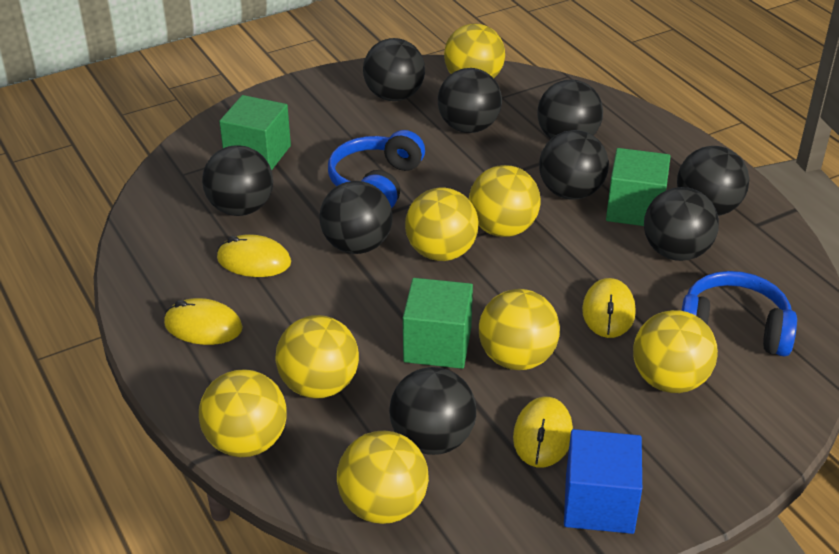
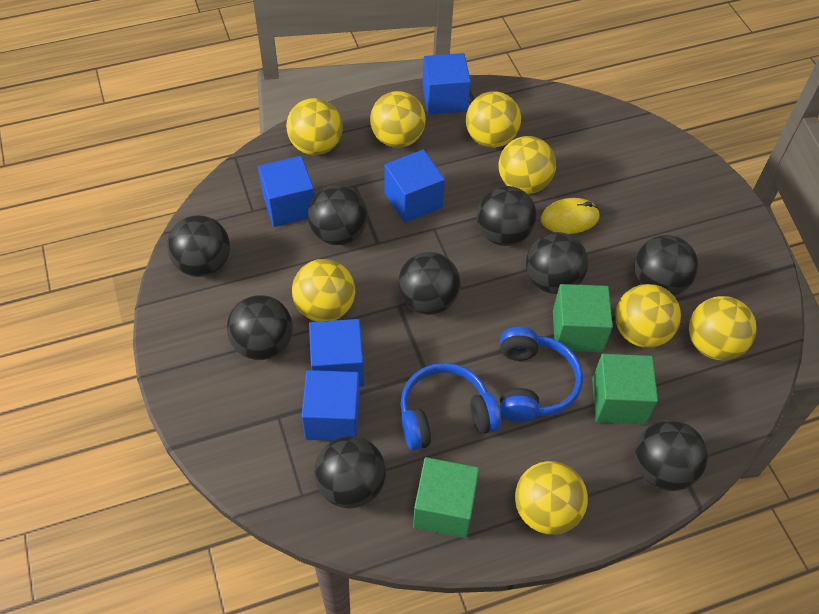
blue cube: 1 -> 5
yellow mouse: 4 -> 1

